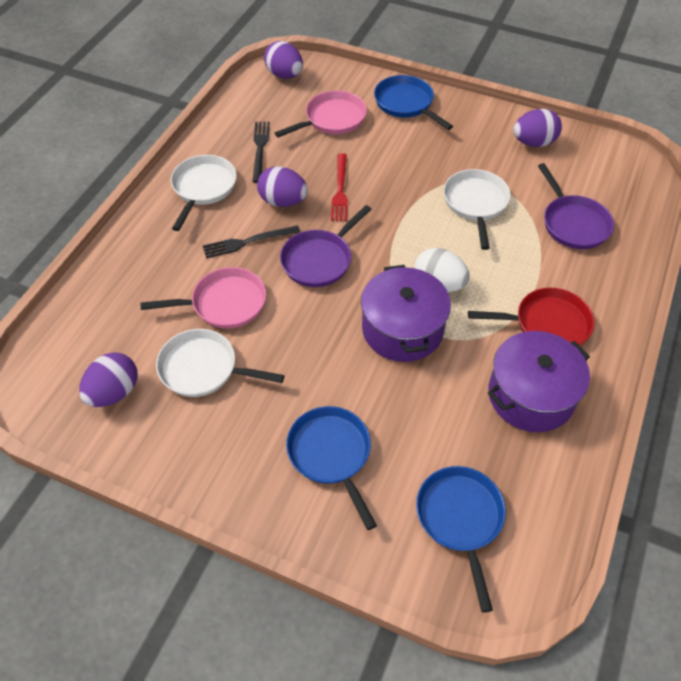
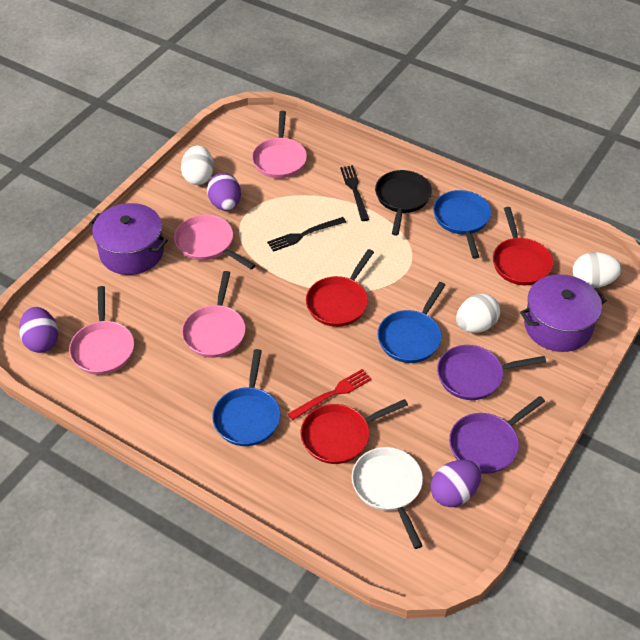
black pan: 0 -> 1
pink pan: 2 -> 4
purple egg: 4 -> 3
red pan: 1 -> 3
white egg: 1 -> 3
white pan: 3 -> 1

